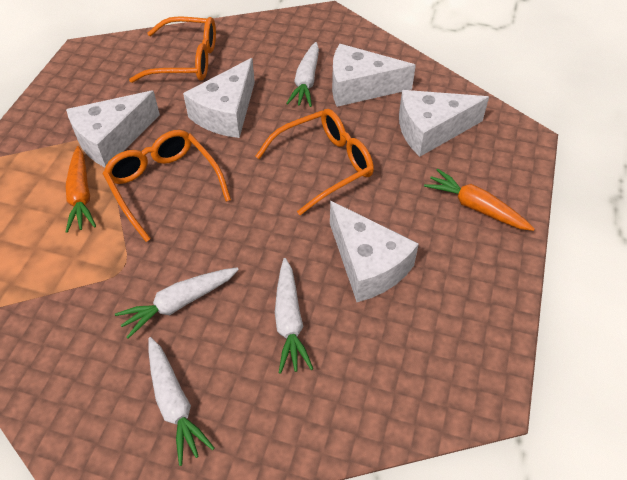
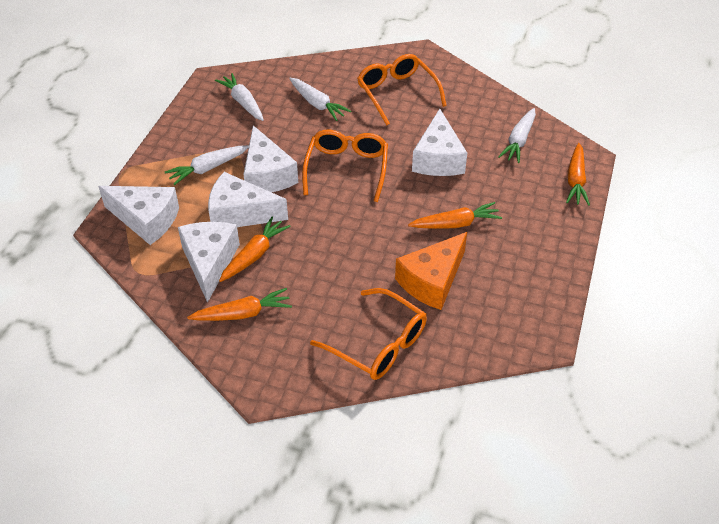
orange carrot: 2 -> 4
orange cheese: 0 -> 1

